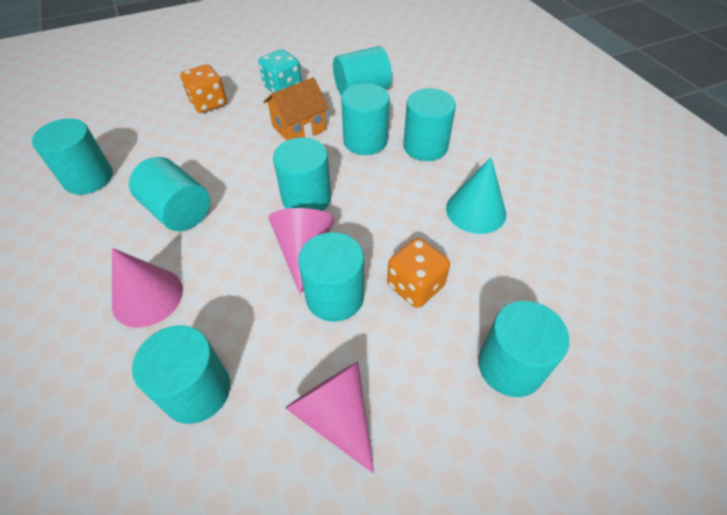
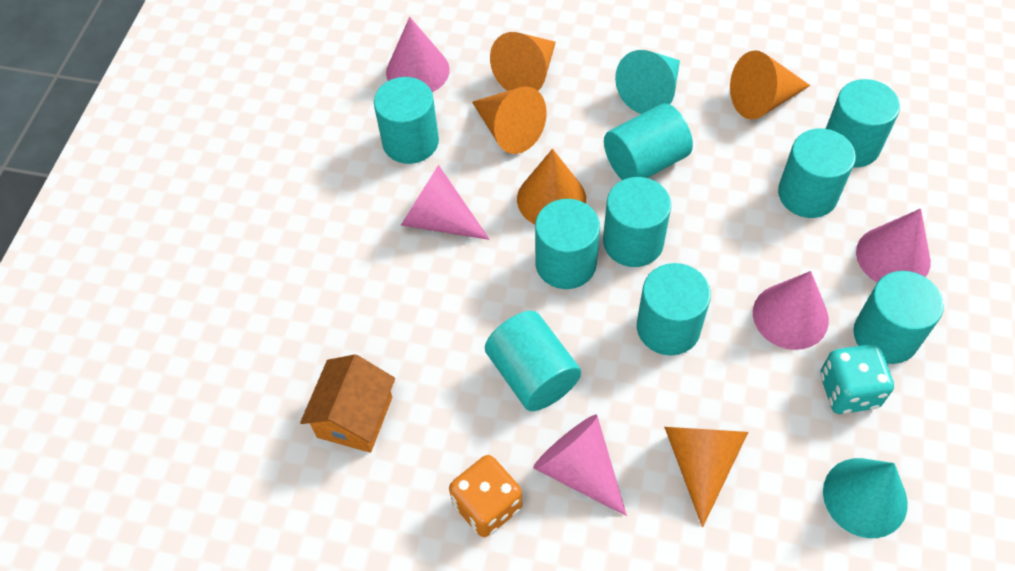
orange cone: 0 -> 5
orange dice: 2 -> 1
pink cone: 3 -> 5
turquoise cone: 1 -> 2

